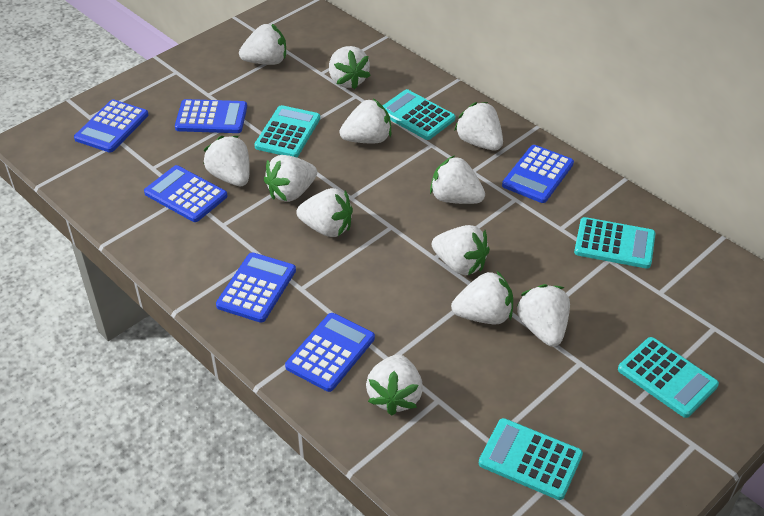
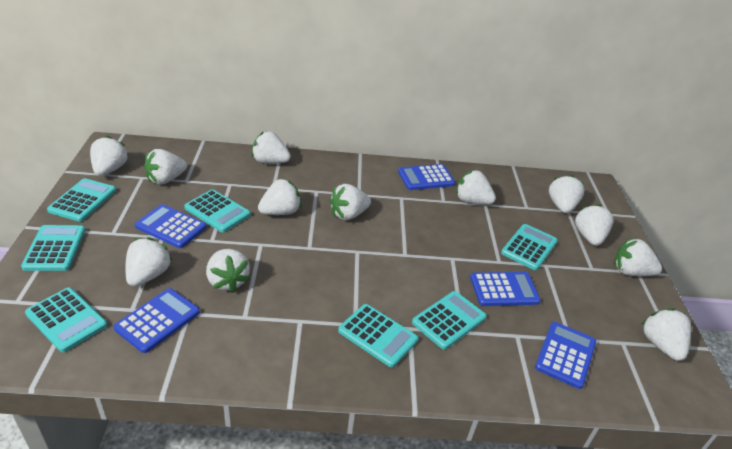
blue calculator: 6 -> 5
turquoise calculator: 5 -> 7

